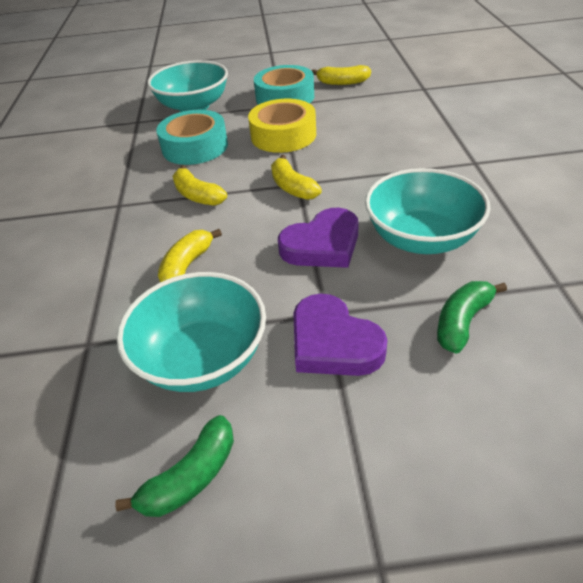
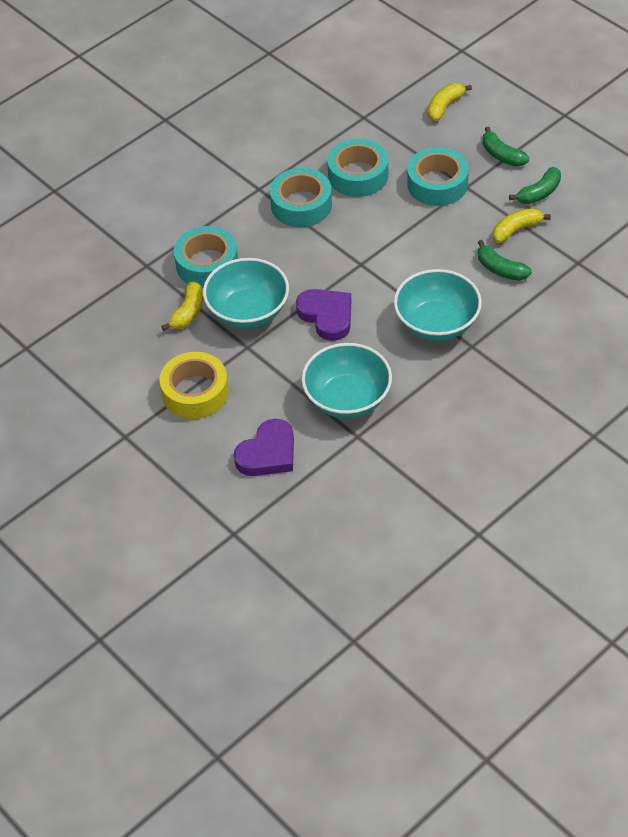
green banana: 2 -> 3
turquoise tape: 2 -> 4
yellow banana: 4 -> 3

